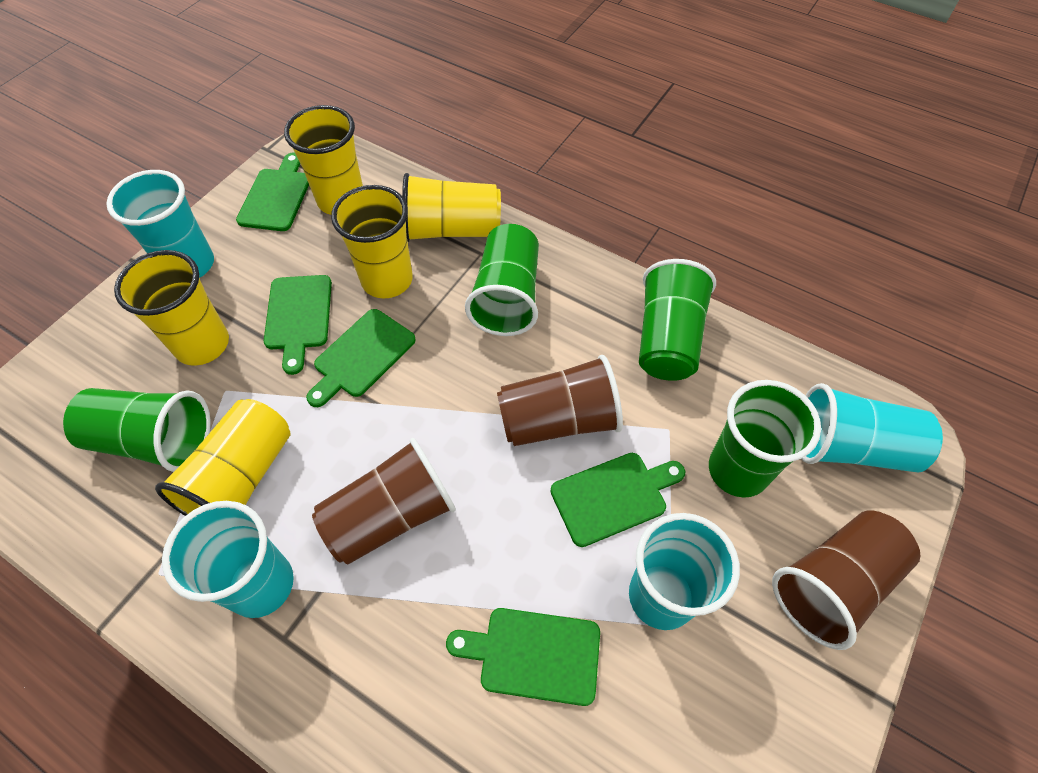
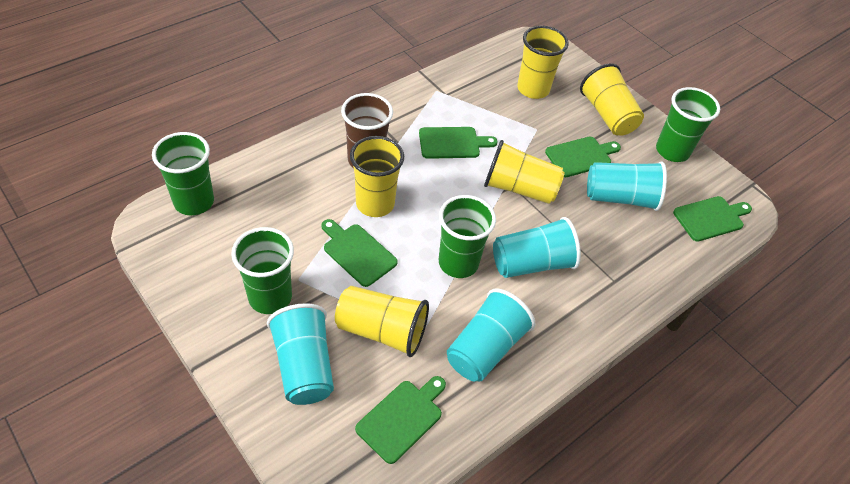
brown cup: 3 -> 1

